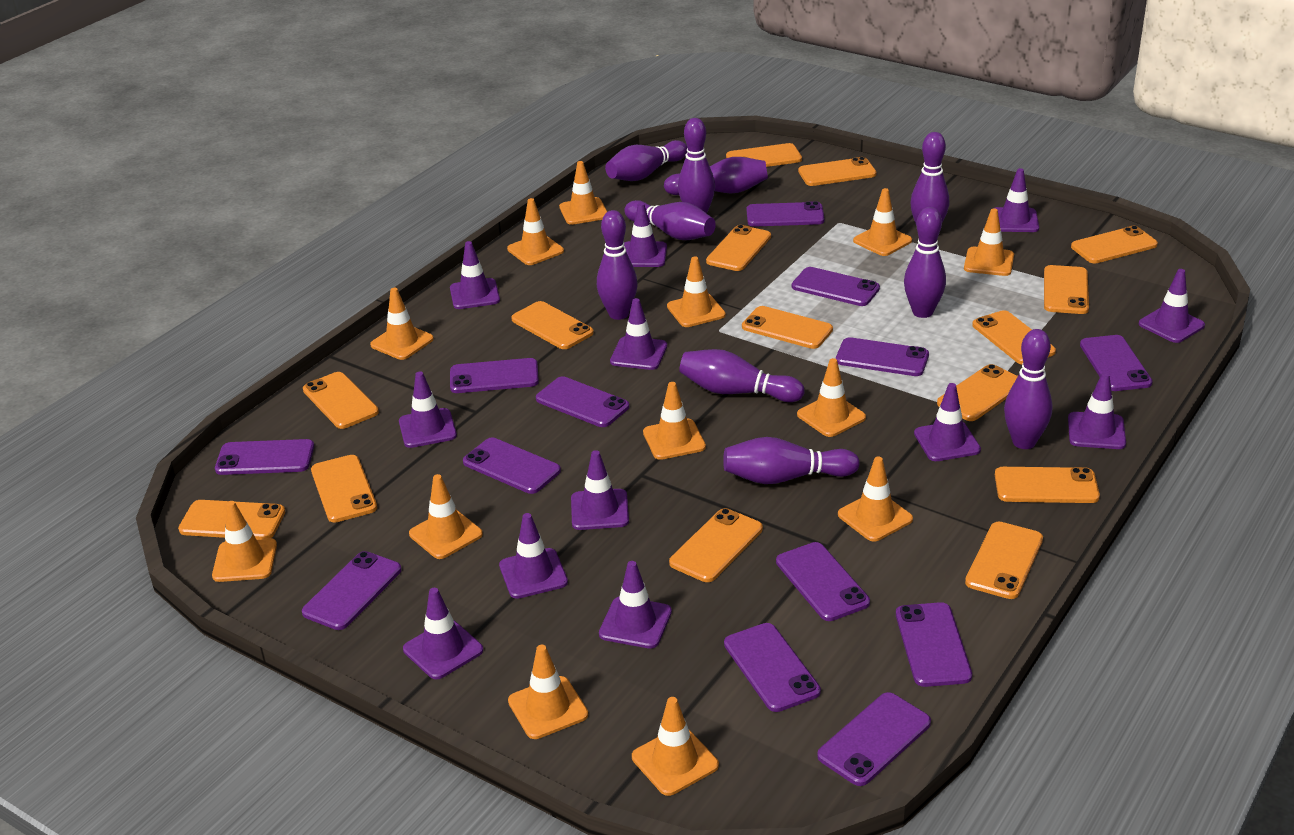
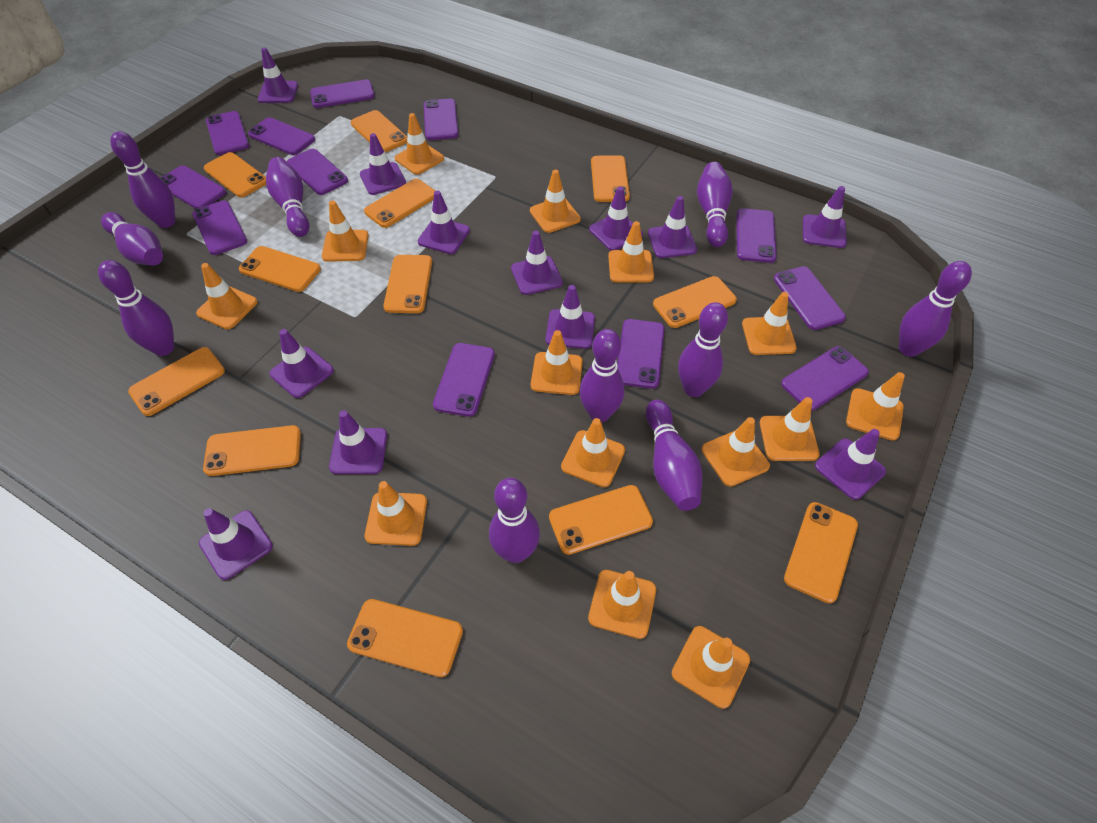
orange phone: 15 -> 12
orange traffic cone: 13 -> 14
purple phone: 13 -> 12

